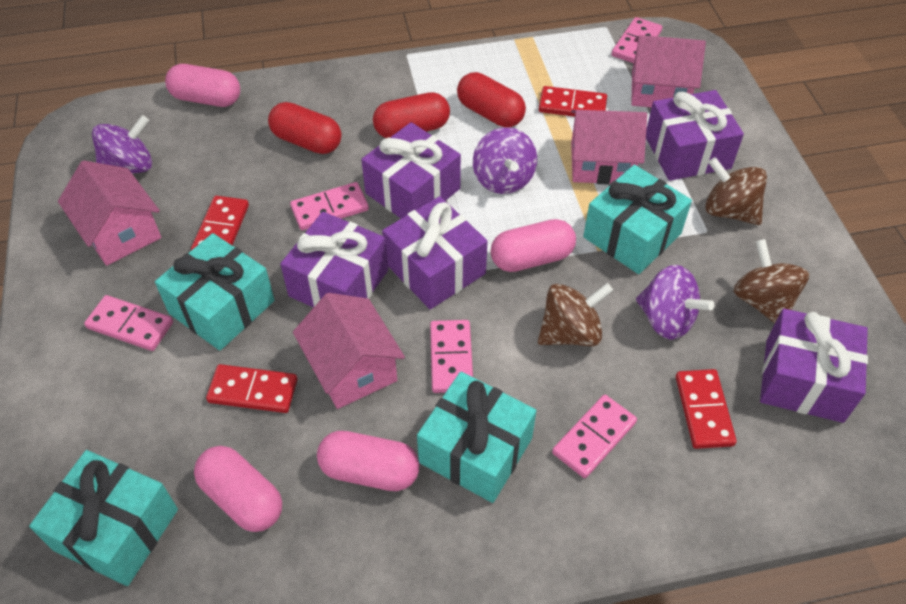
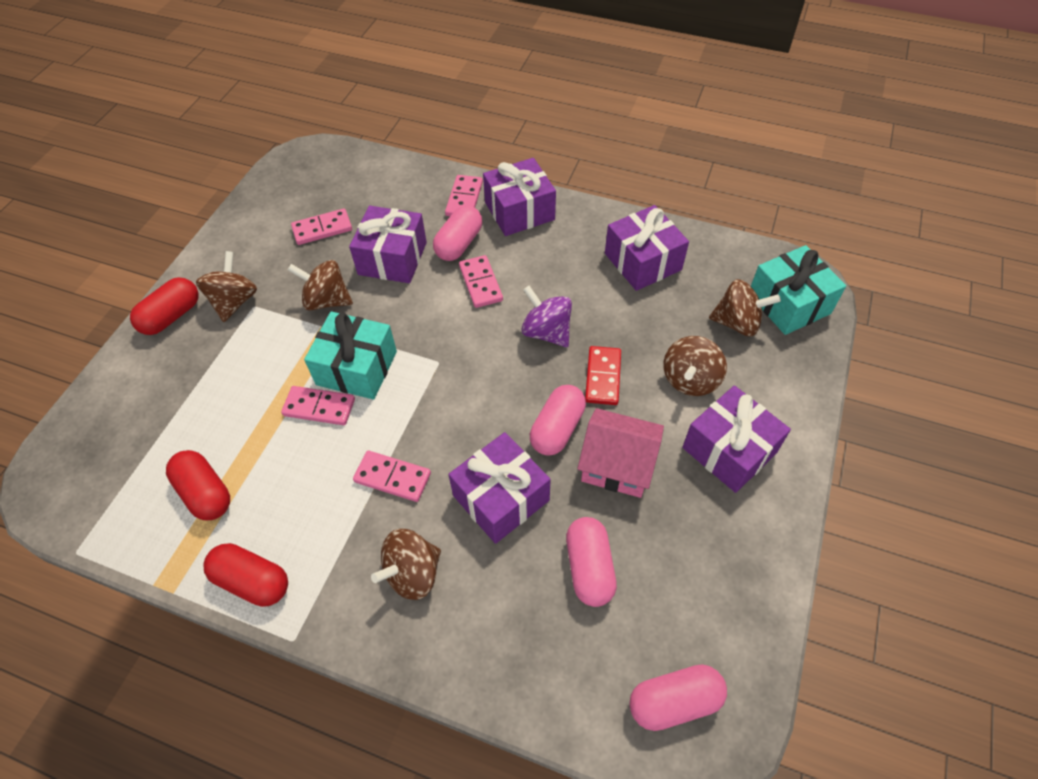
brown spinning top: 3 -> 5
pink house: 4 -> 1
purple spinning top: 3 -> 1
red domino: 4 -> 1
turquoise gift: 4 -> 2

